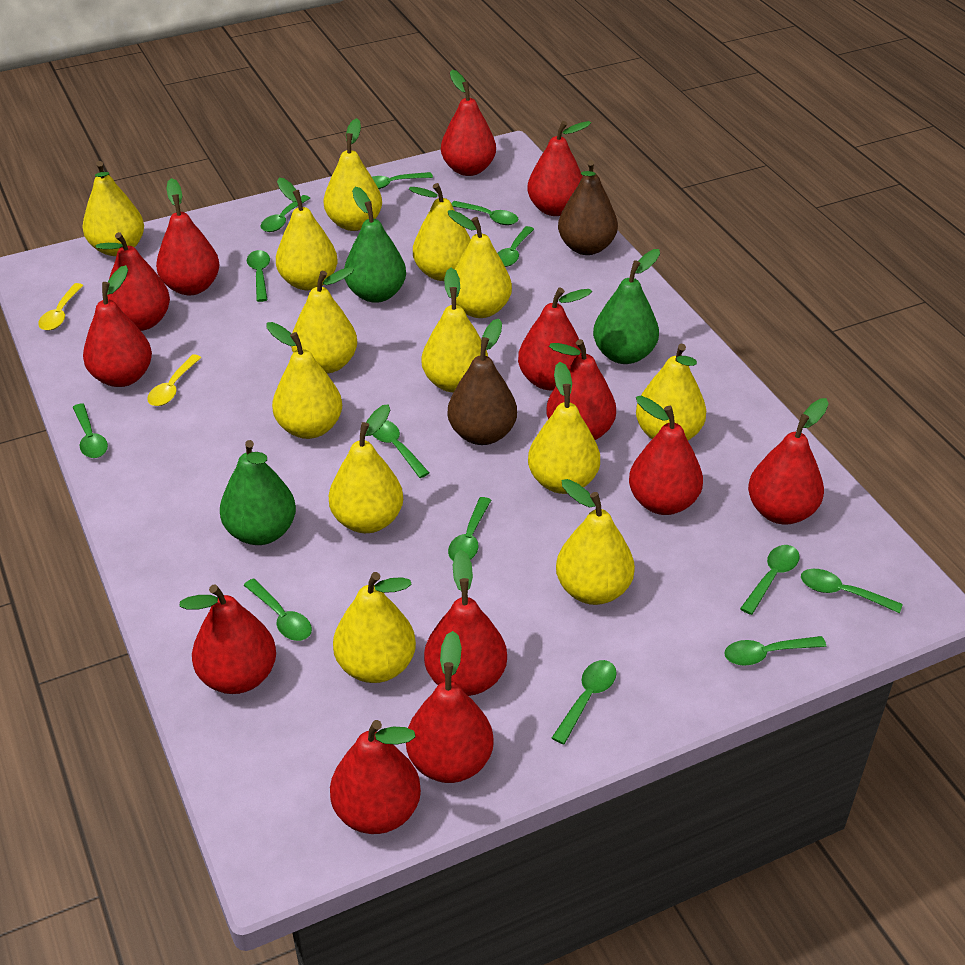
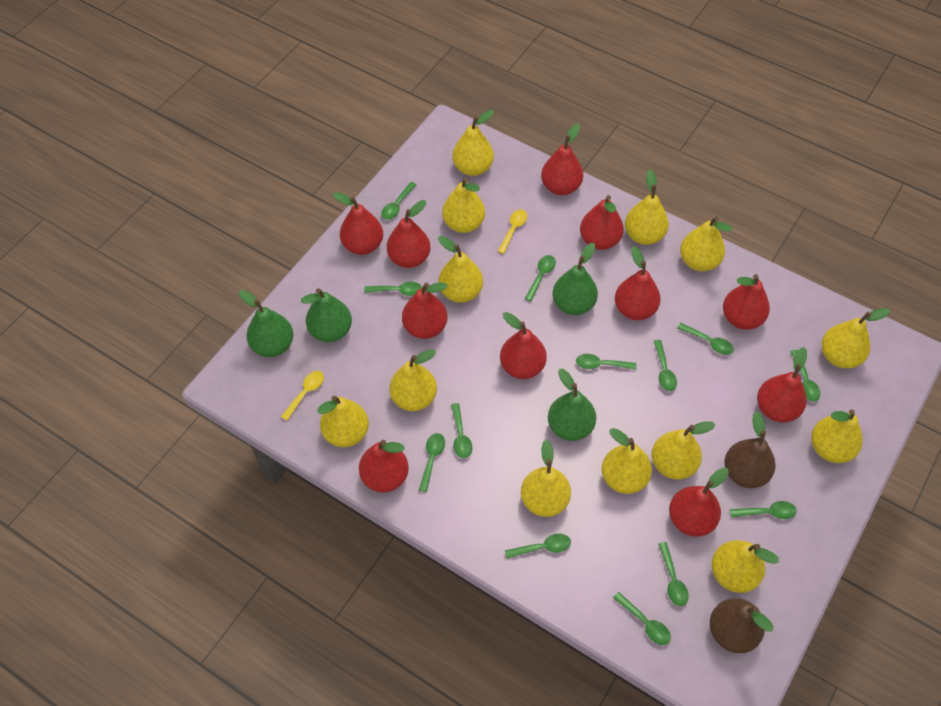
green pear: 3 -> 4
red pear: 13 -> 11

